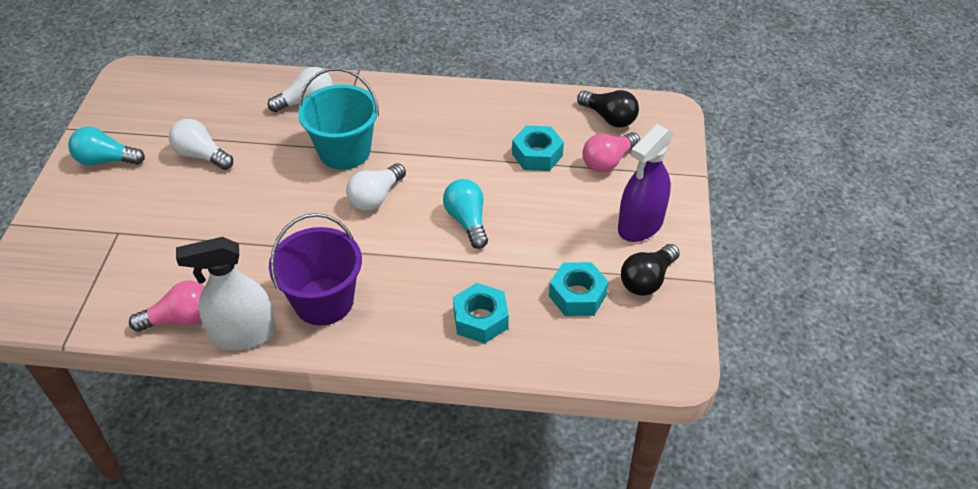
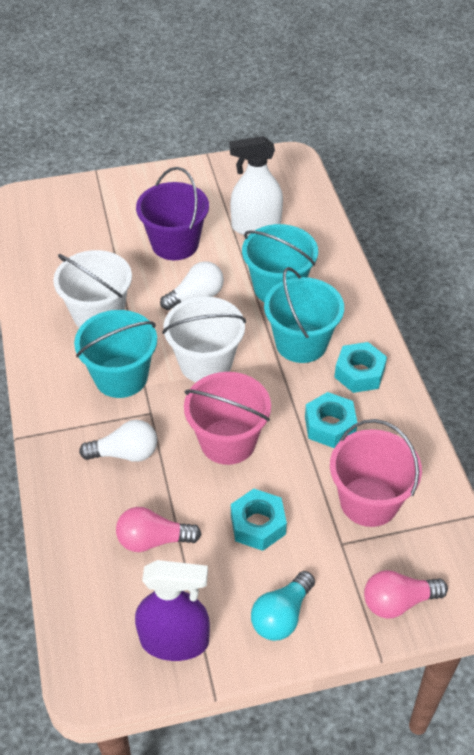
black light bulb: 2 -> 0
pink bucket: 0 -> 2
turquoise bucket: 1 -> 3
turquoise light bulb: 2 -> 1
white bucket: 0 -> 2
white light bulb: 3 -> 2

